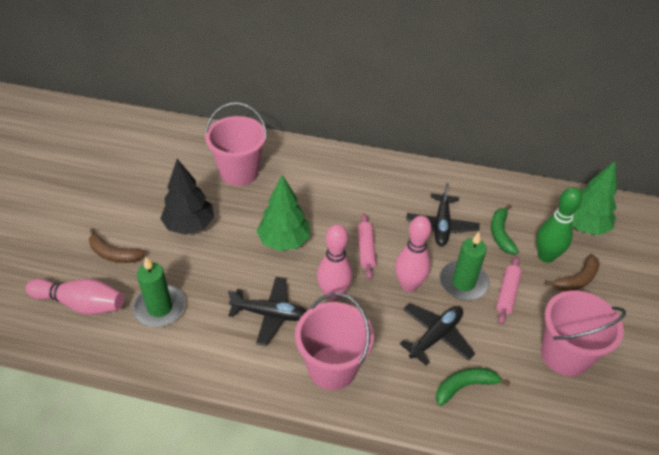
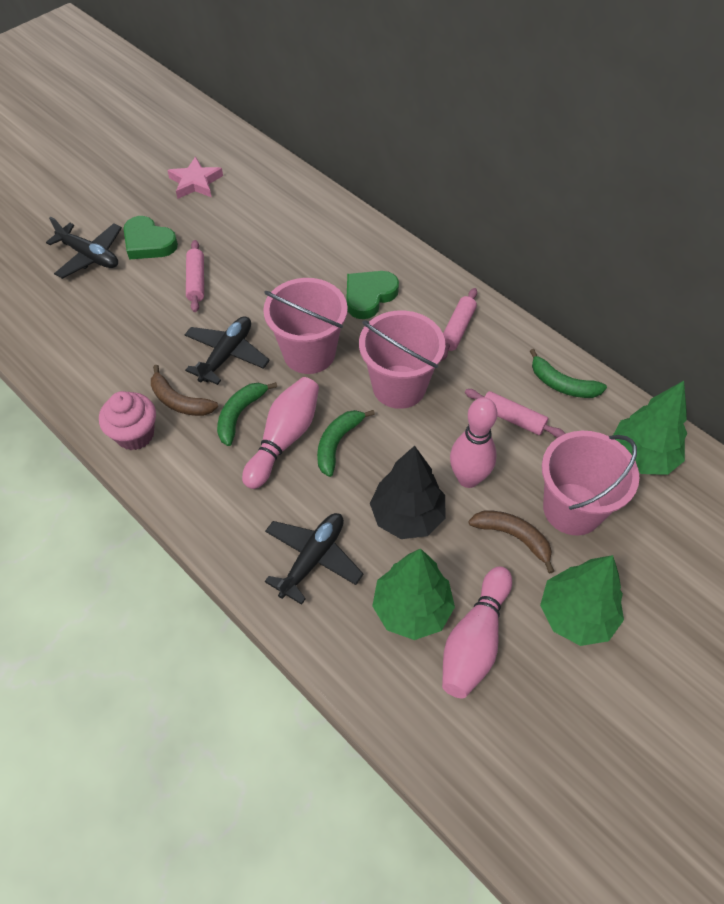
green banana: 2 -> 3
green bowling pin: 1 -> 0
green candle: 2 -> 0
green heart: 0 -> 2
green tree: 2 -> 3
pink cupcake: 0 -> 1
pink rolling pin: 2 -> 3
pink star: 0 -> 1

